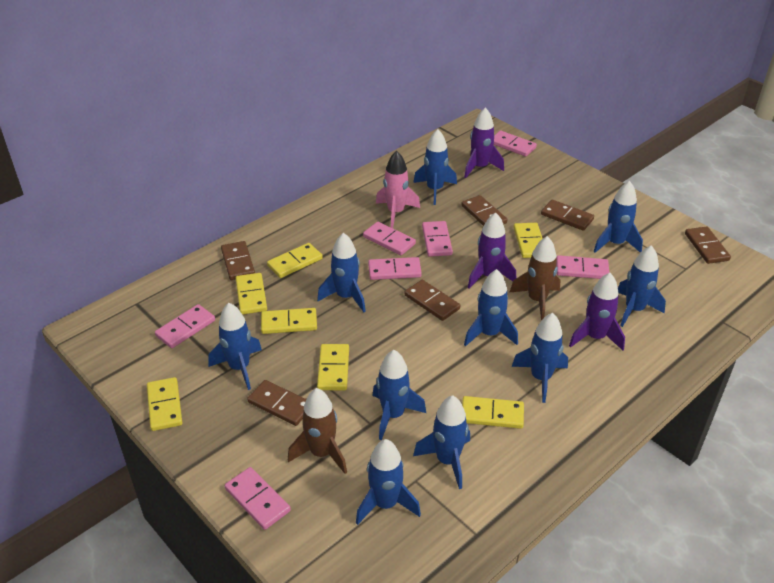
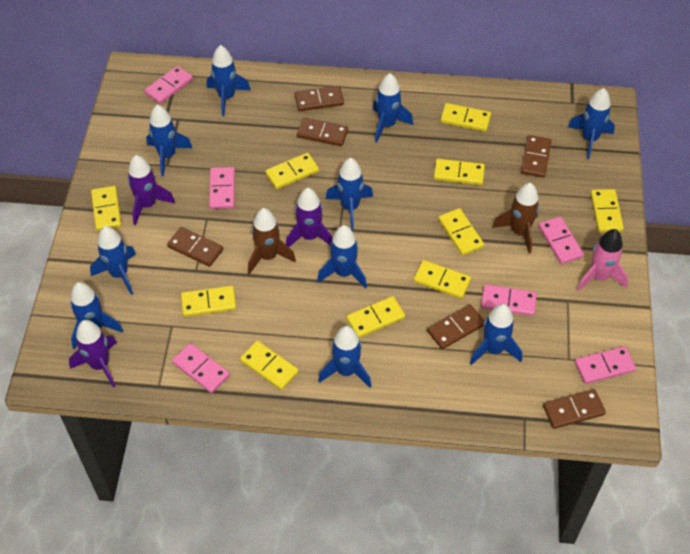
pink domino: 7 -> 6
yellow domino: 7 -> 10

